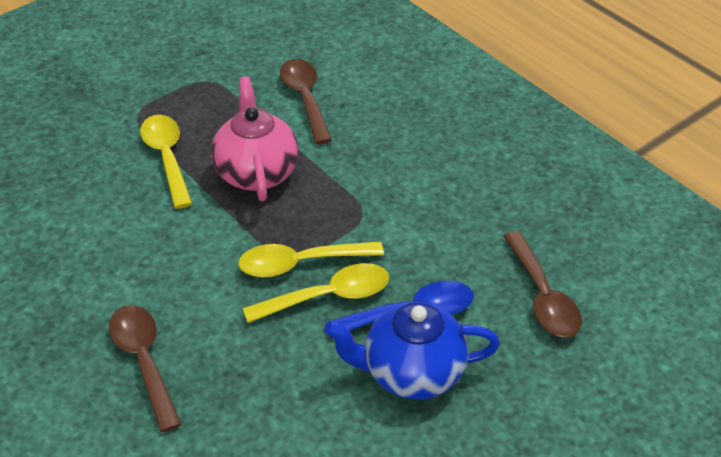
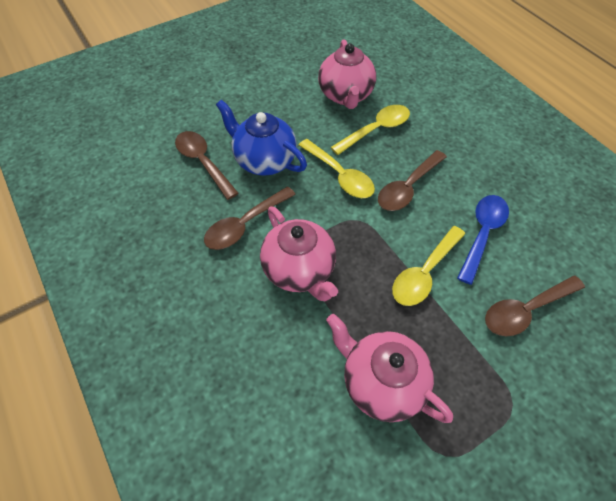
brown spoon: 3 -> 4
pink teapot: 1 -> 3

